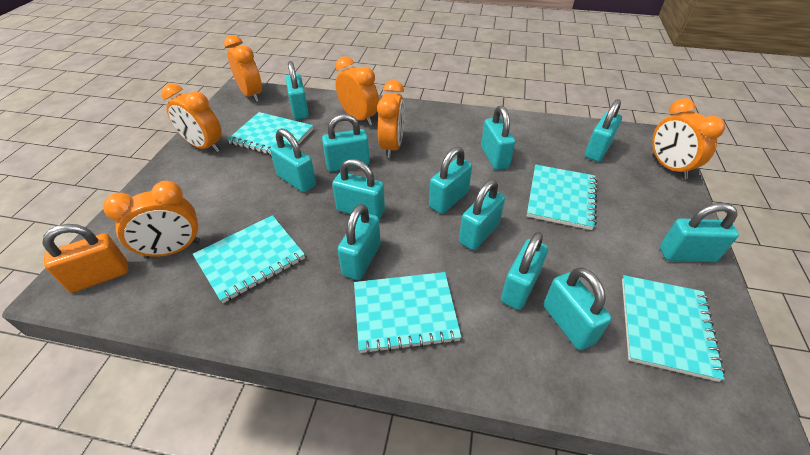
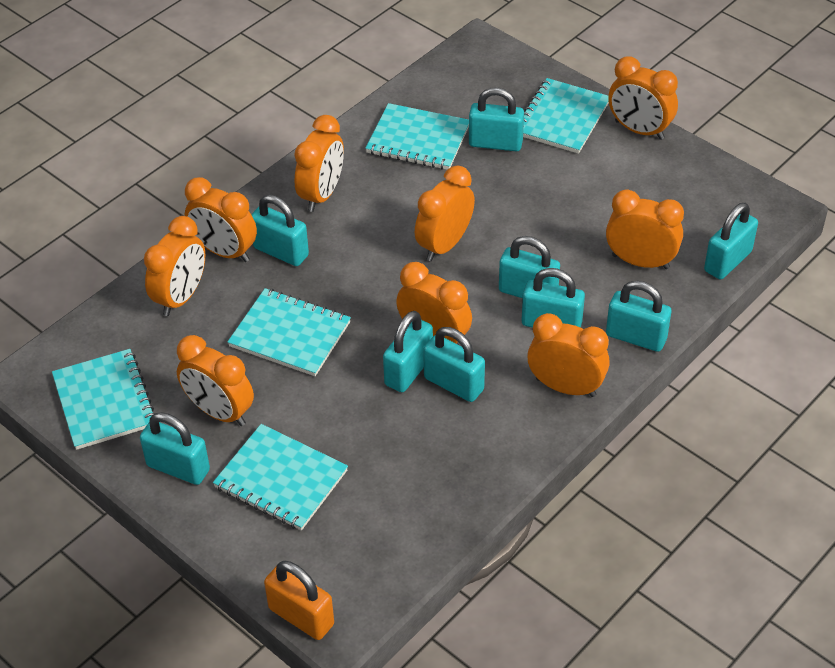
orange clock: 6 -> 9
turquoise padlock: 12 -> 9

